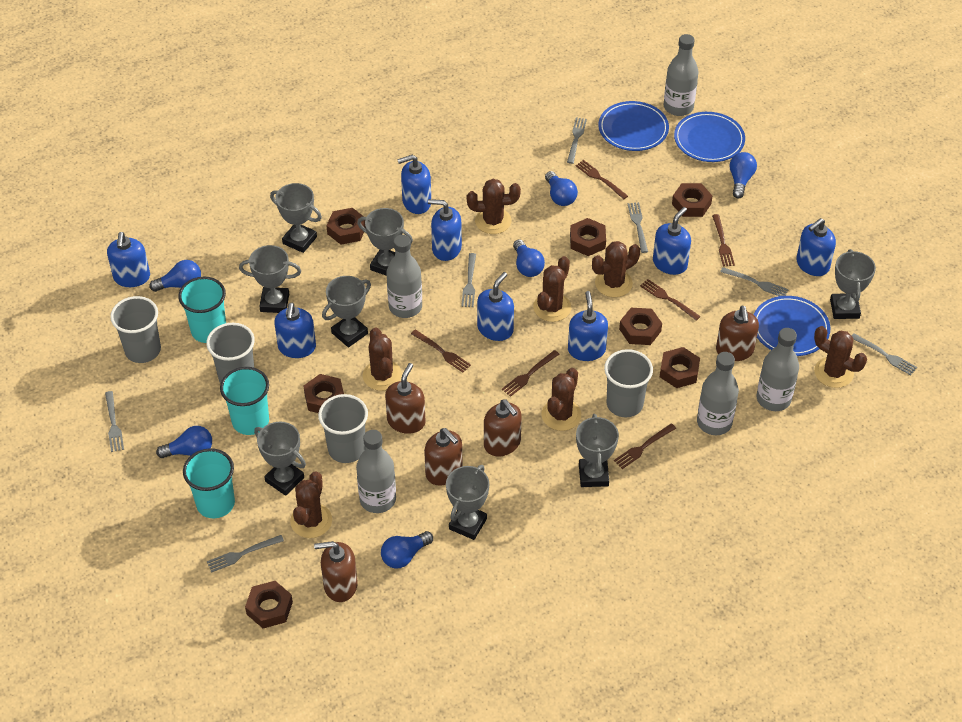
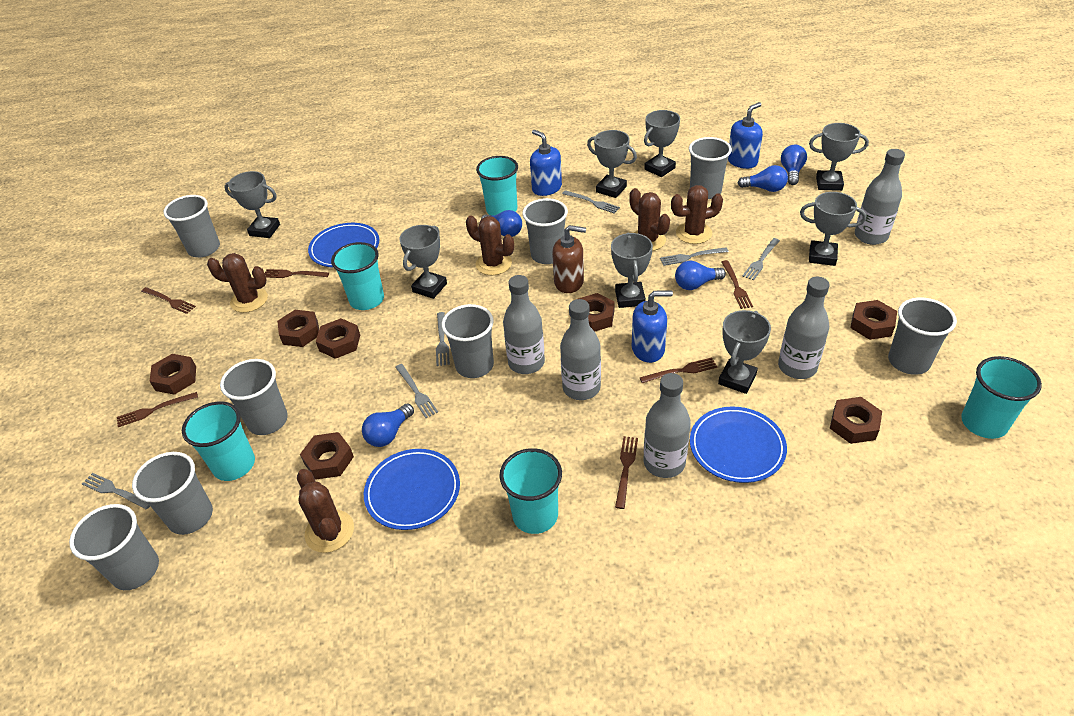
blue light bulb: 6 -> 5
blue soap dispenser: 8 -> 3
brown cactus: 7 -> 5
brown soap dispenser: 5 -> 1
grey cup: 4 -> 8
grey fork: 7 -> 6
turquoise cup: 3 -> 5

